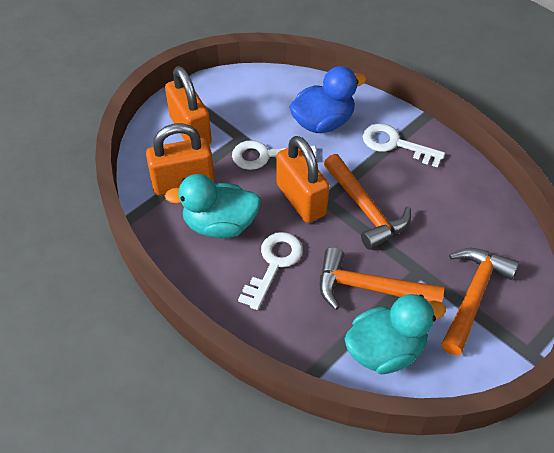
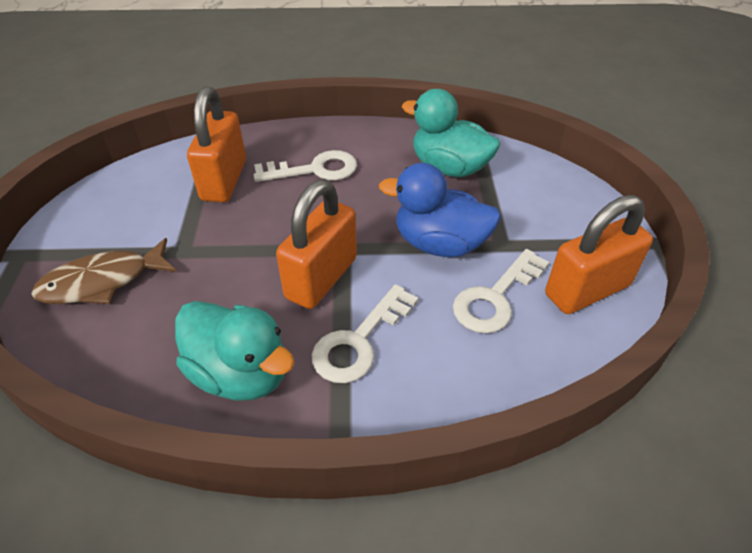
brown fish: 0 -> 1
orange hammer: 3 -> 0

